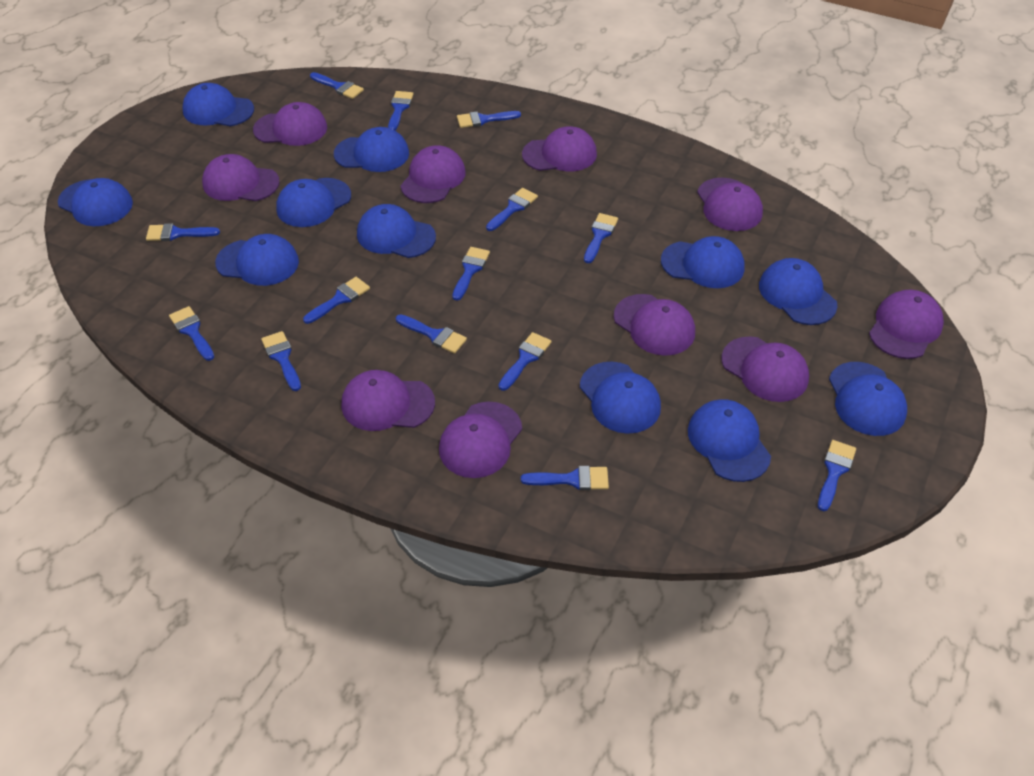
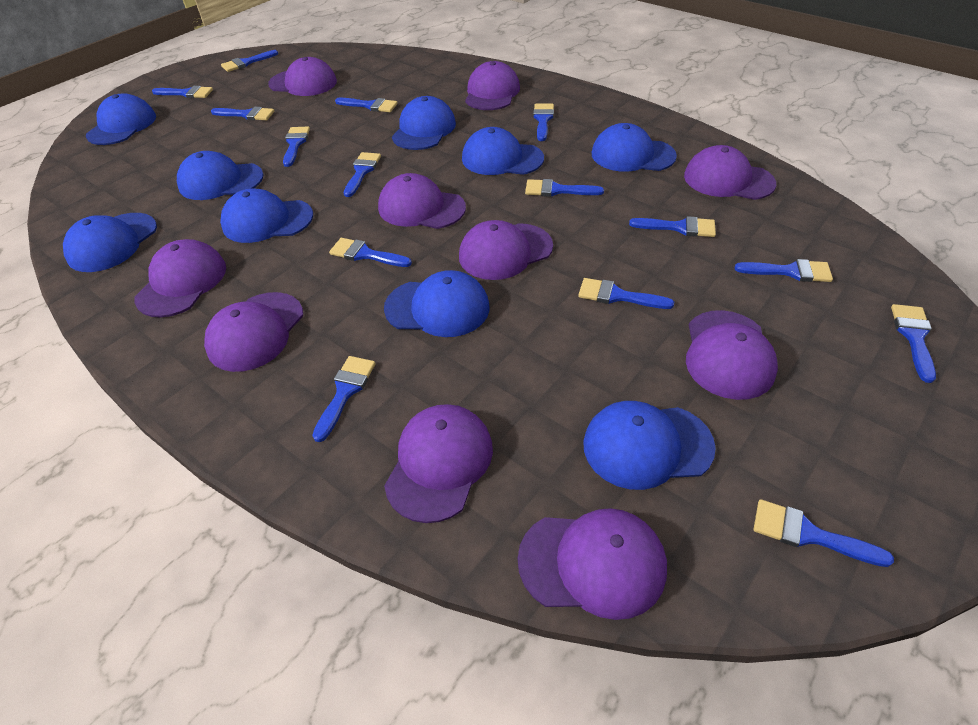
blue brush: 14 -> 15
blue cap: 11 -> 9

